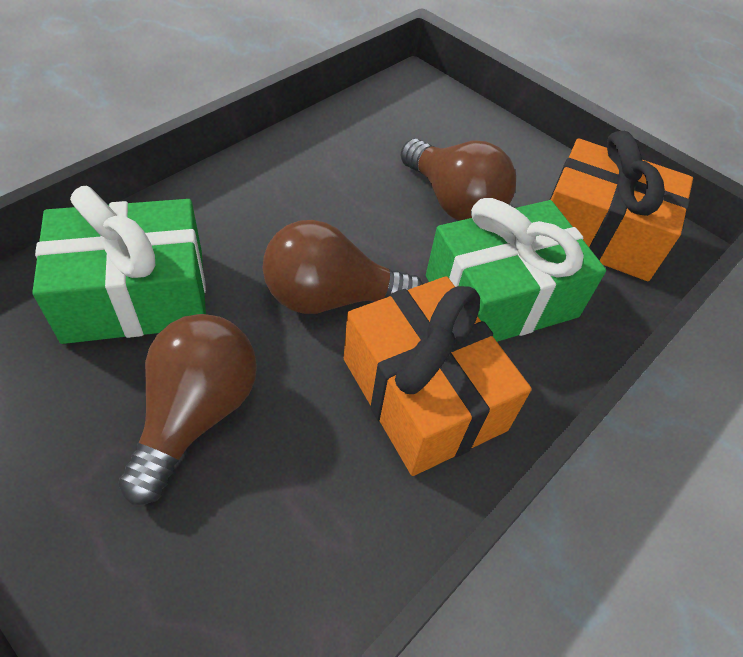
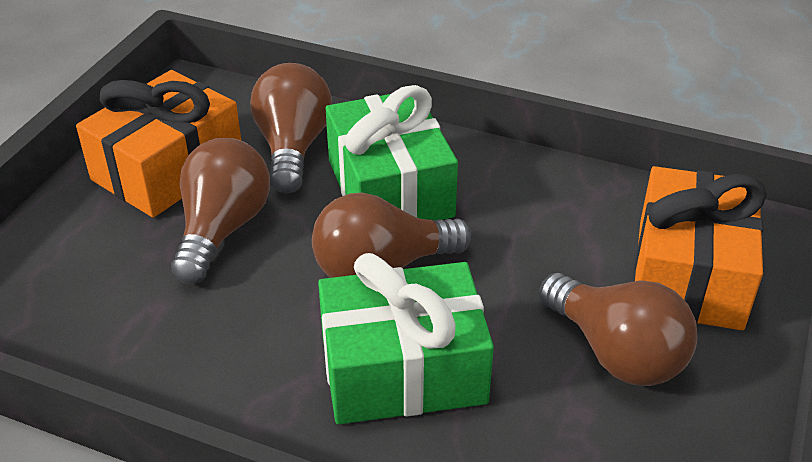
brown light bulb: 3 -> 4

